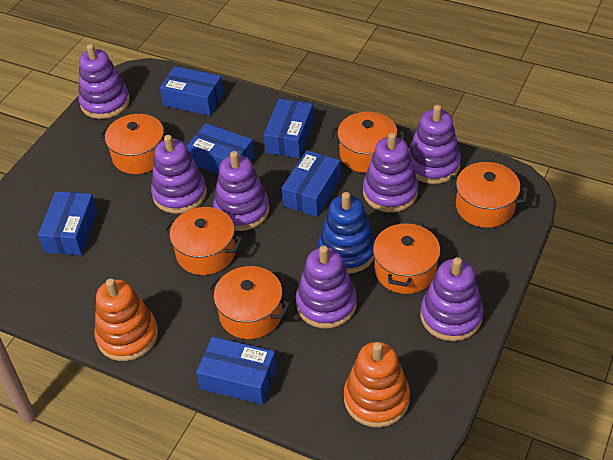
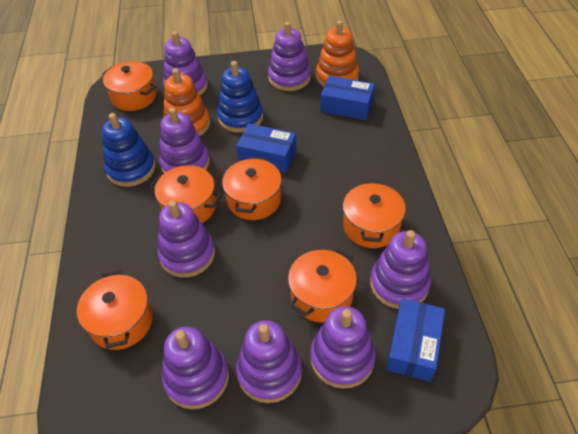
blue box: 6 -> 3
blue stacking toy: 1 -> 2
purple stacking toy: 7 -> 8

